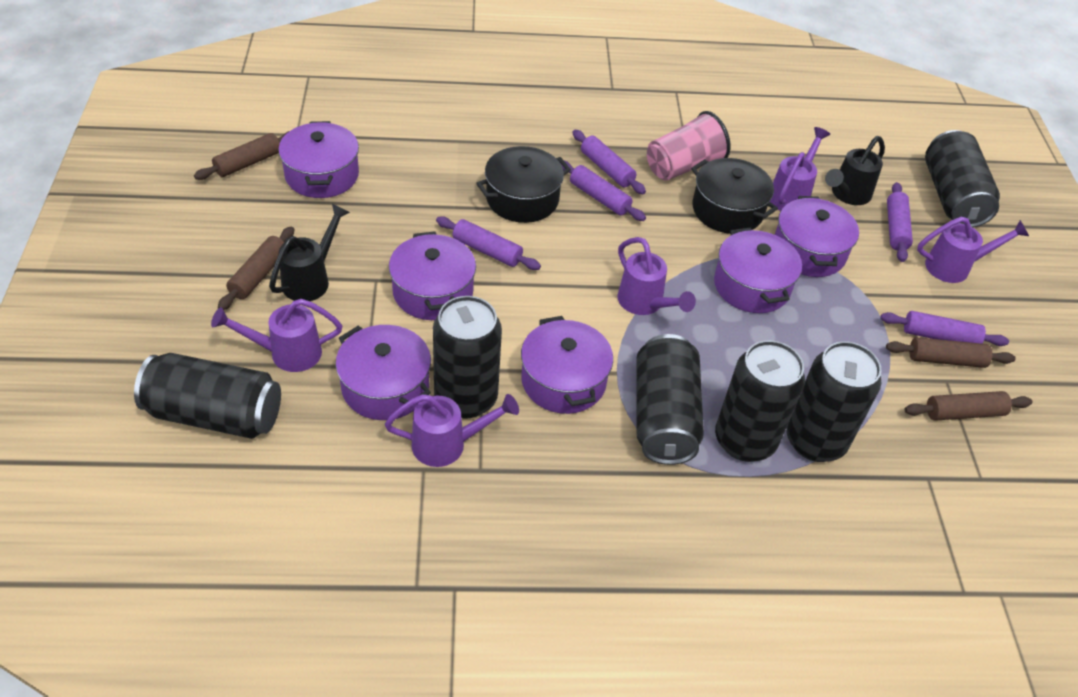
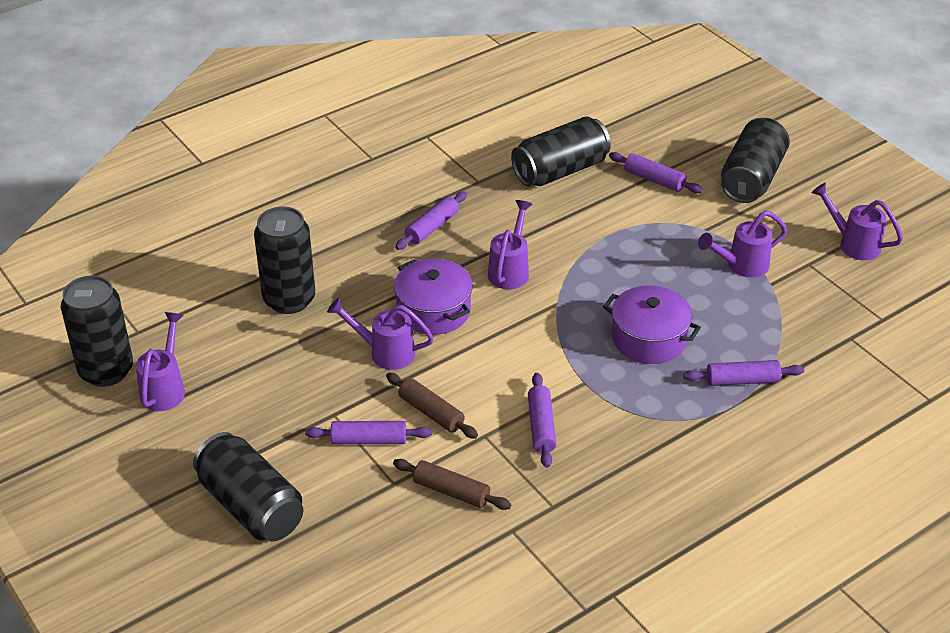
black can: 6 -> 5
black pot: 2 -> 0
black watering can: 2 -> 0
brown rolling pin: 4 -> 2
pink cup: 1 -> 0
purple pot: 6 -> 2

